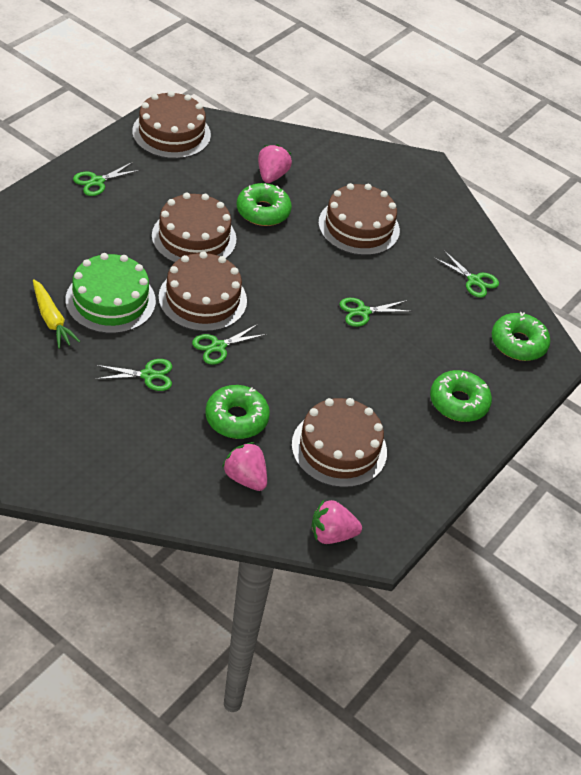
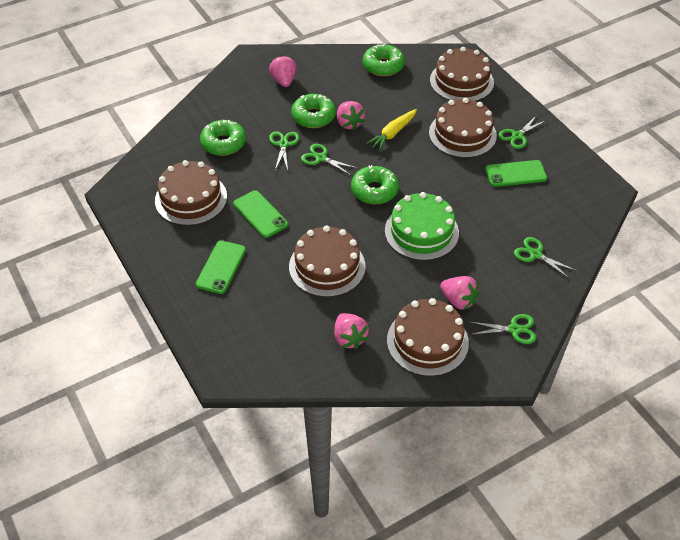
green phone: 0 -> 3
pink strawberry: 3 -> 4

